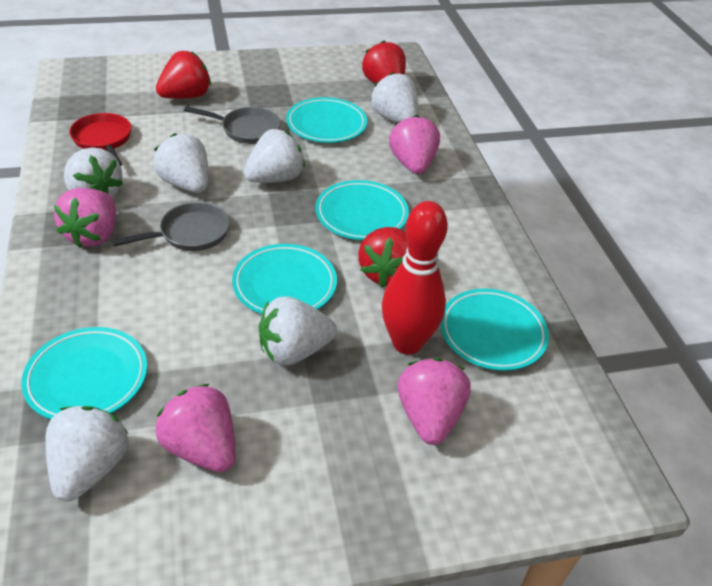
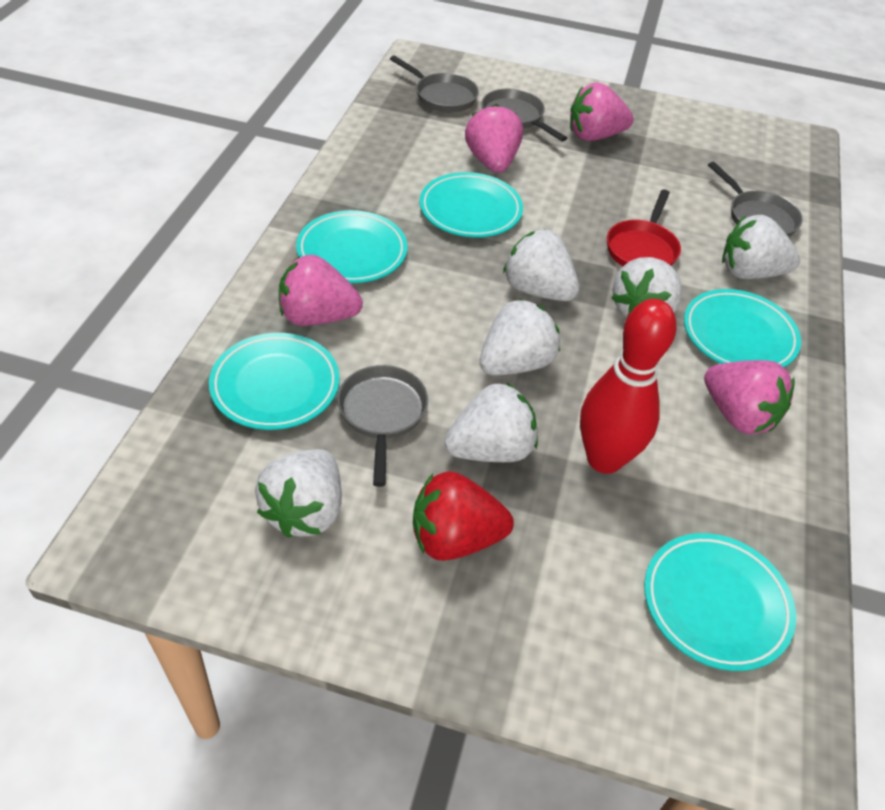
grey pan: 2 -> 4
red strawberry: 3 -> 1

